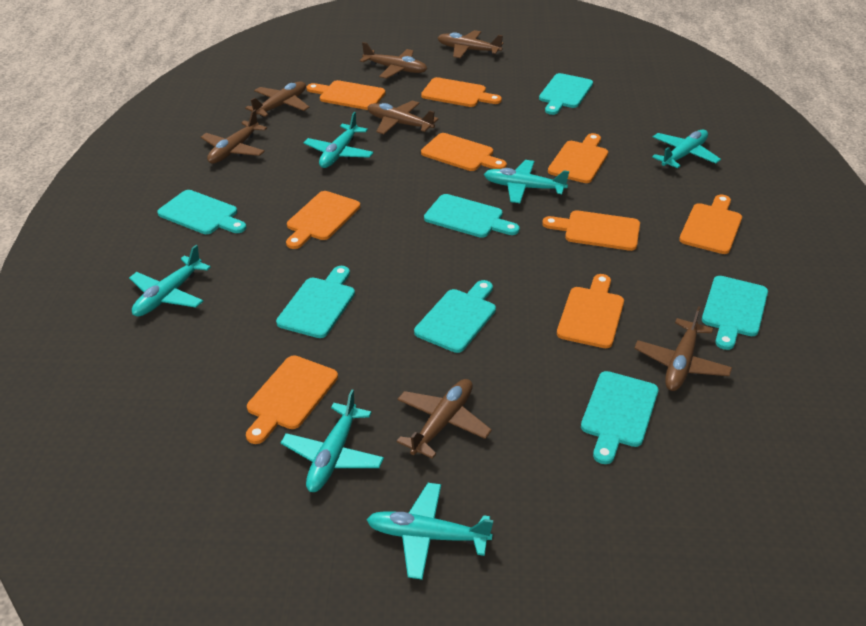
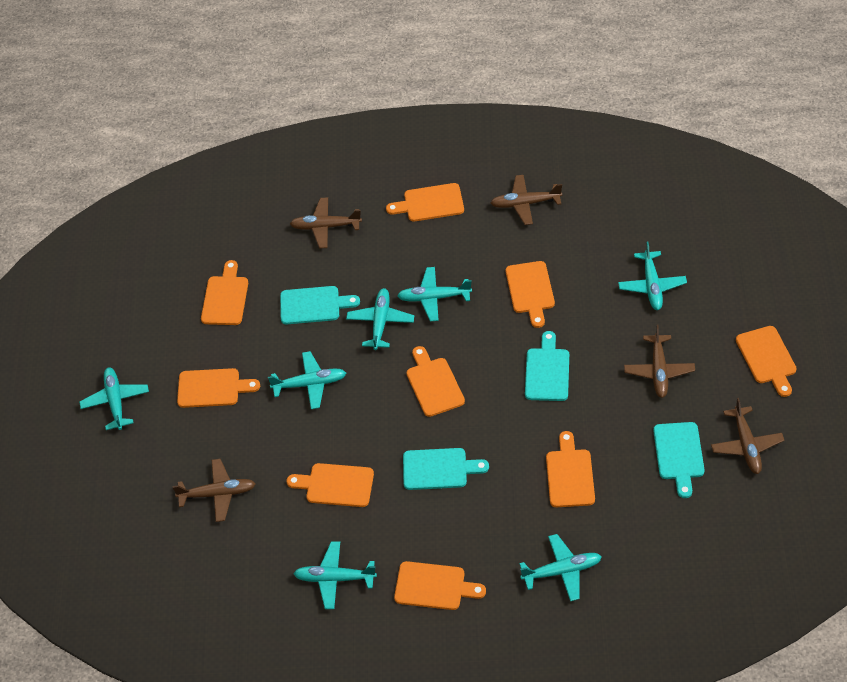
brown plane: 7 -> 5
turquoise cutting board: 7 -> 4
turquoise plane: 6 -> 7

